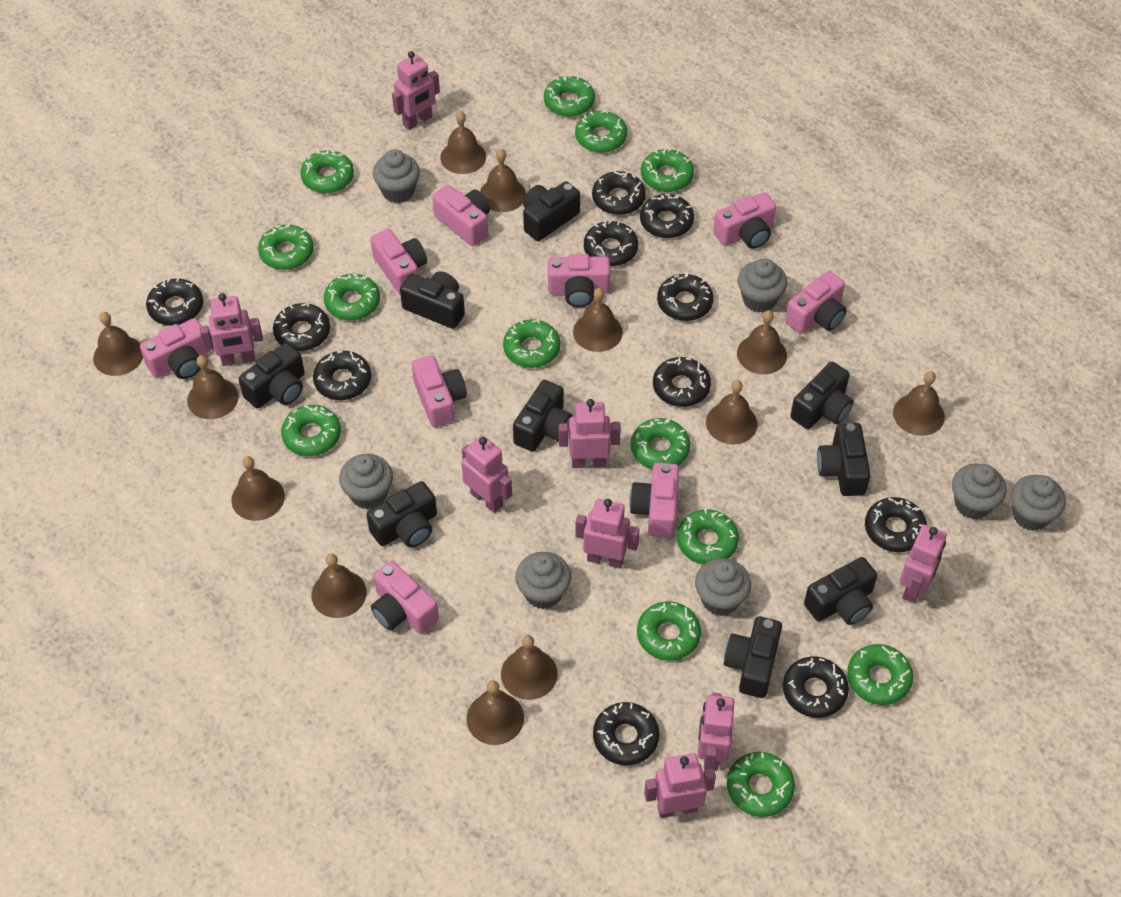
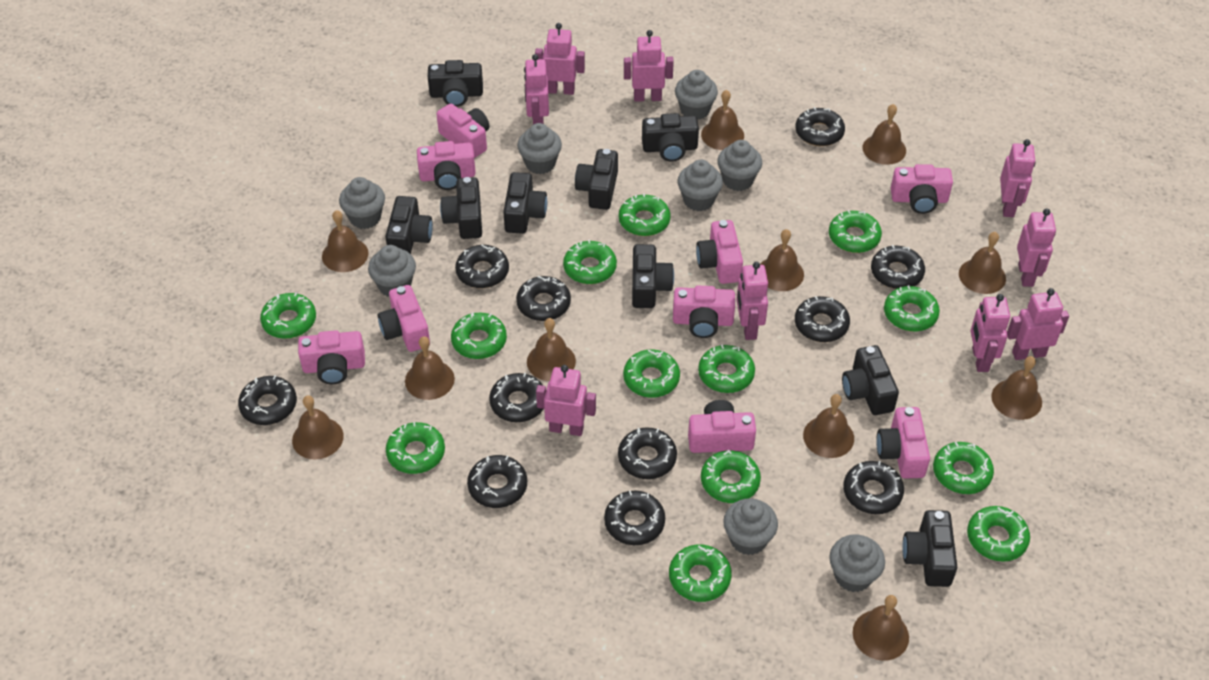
brown bell: 12 -> 11
grey cupcake: 7 -> 8
pink robot: 8 -> 9

